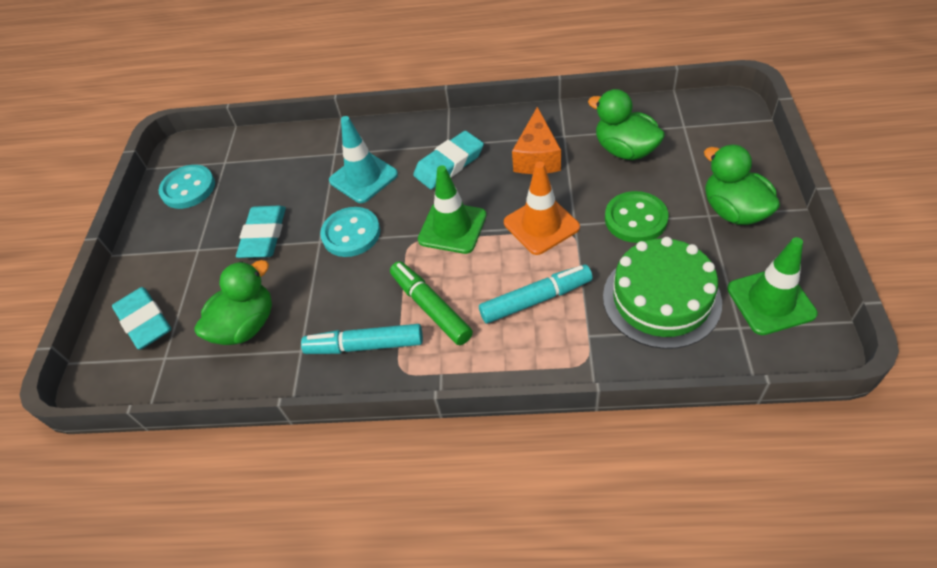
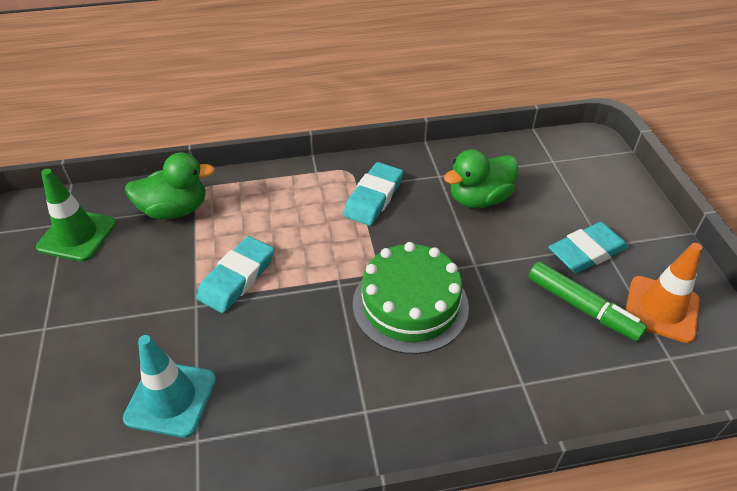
green button: 1 -> 0
green duck: 3 -> 2
green traffic cone: 2 -> 1
orange cheese: 1 -> 0
turquoise button: 2 -> 0
turquoise marker: 2 -> 0

